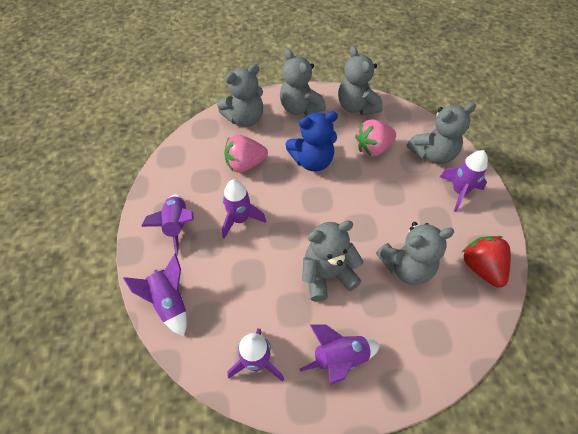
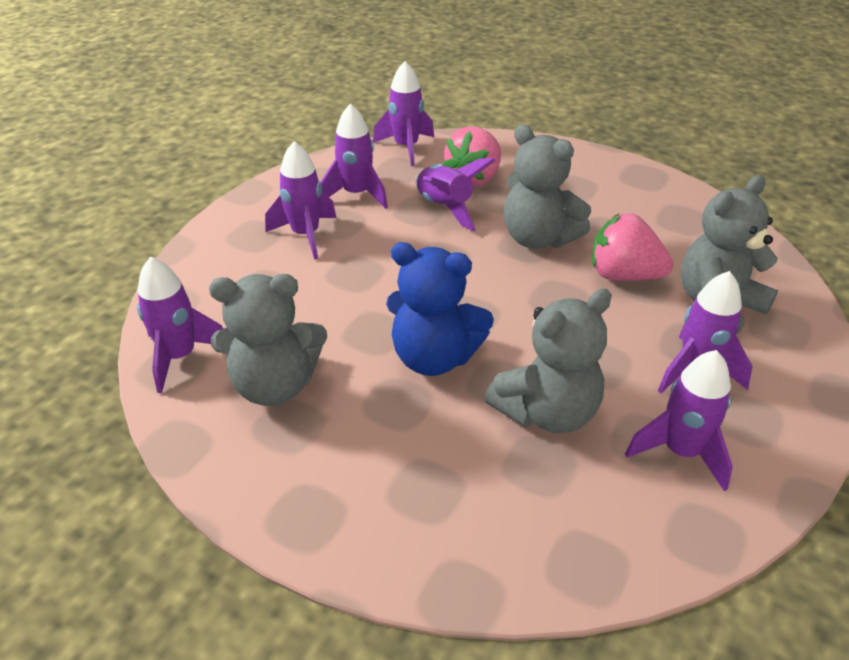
grey teddy bear: 6 -> 4
purple rocket: 6 -> 7
red strawberry: 1 -> 0

